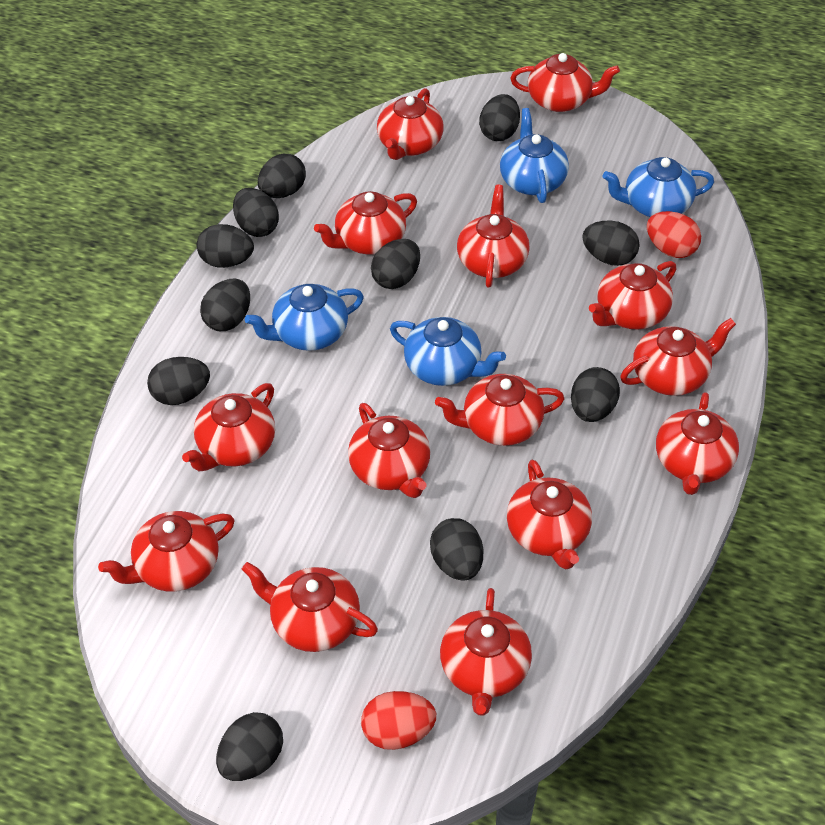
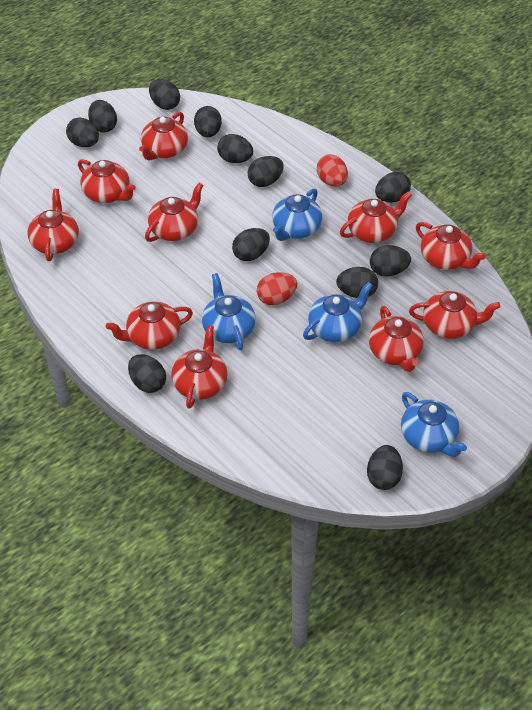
black egg: 11 -> 12
red teapot: 14 -> 10

